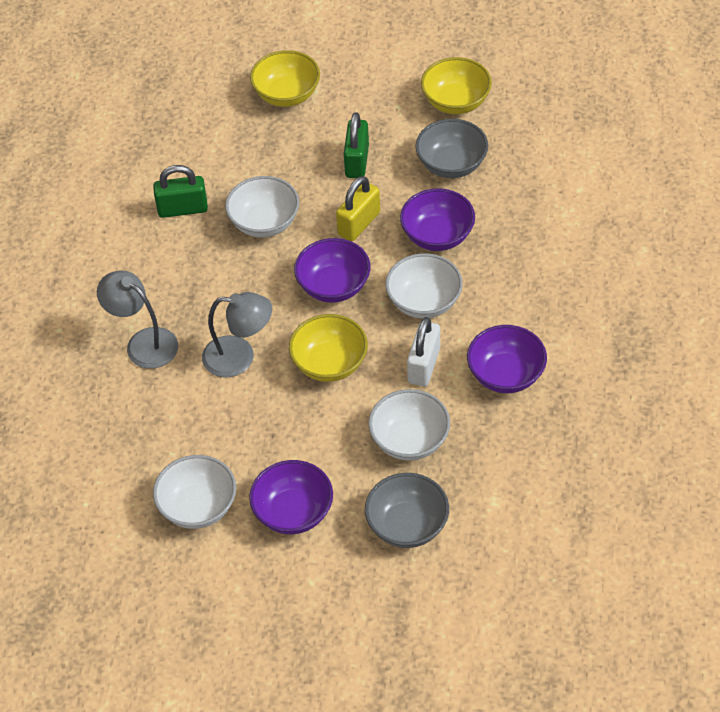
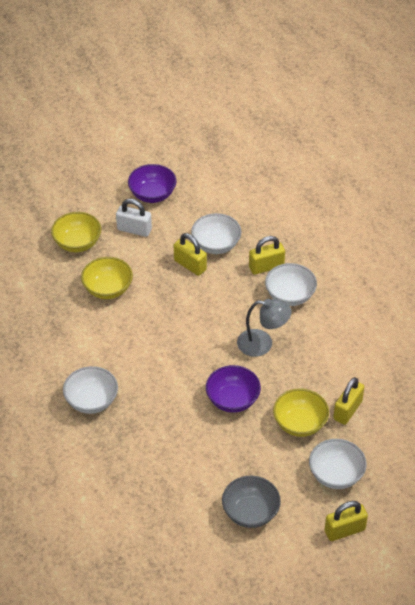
green padlock: 2 -> 0
grey bowl: 2 -> 1
grey lamp: 2 -> 1
purple bowl: 4 -> 2
yellow padlock: 1 -> 4

